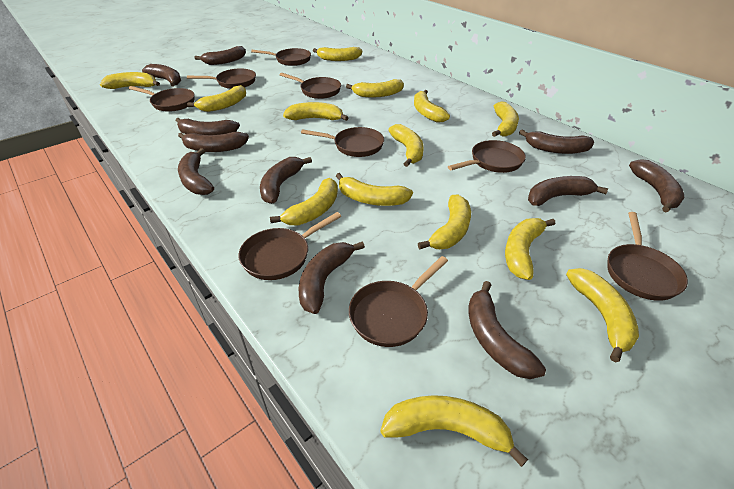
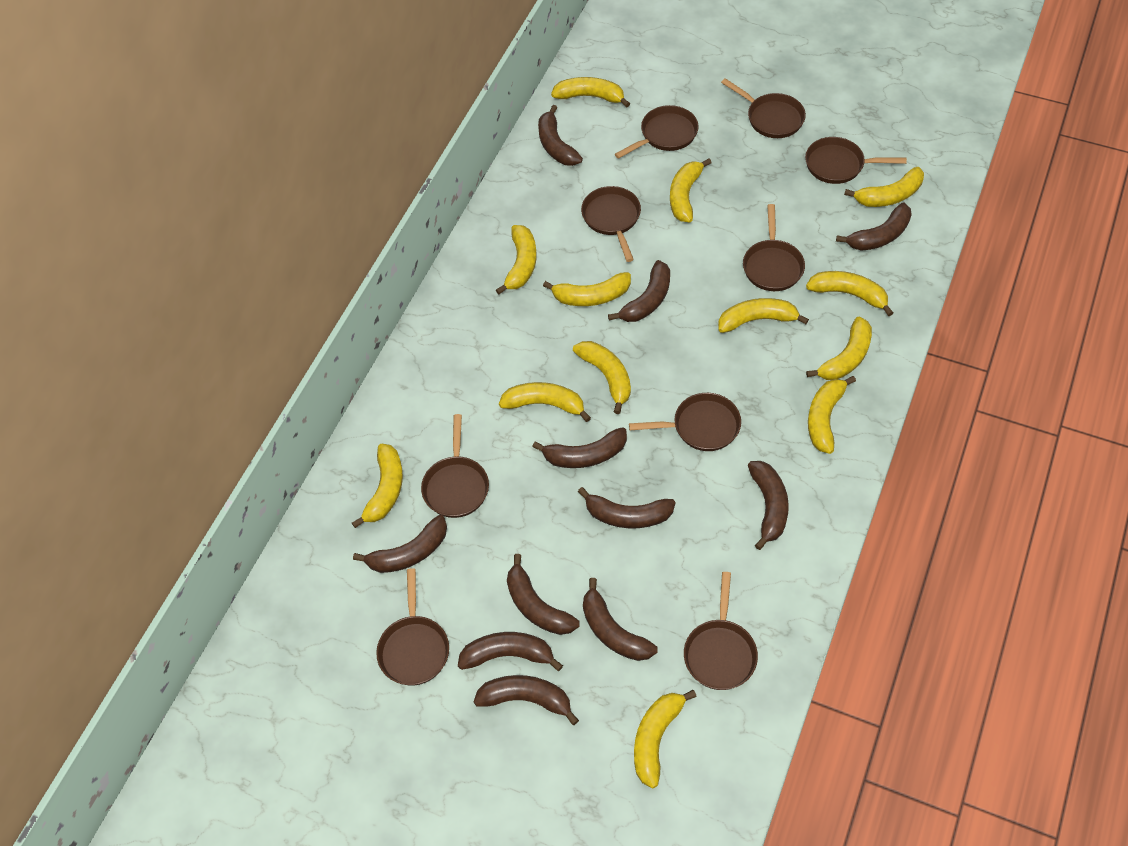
yellow banana: 14 -> 13

